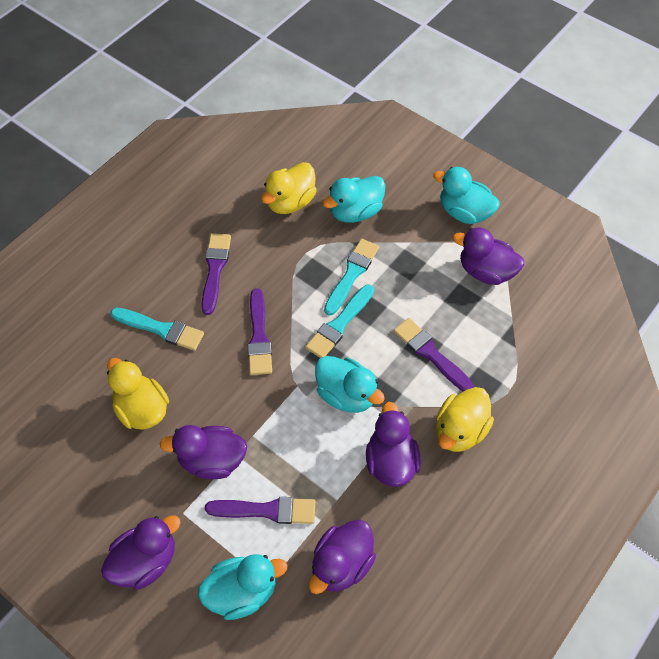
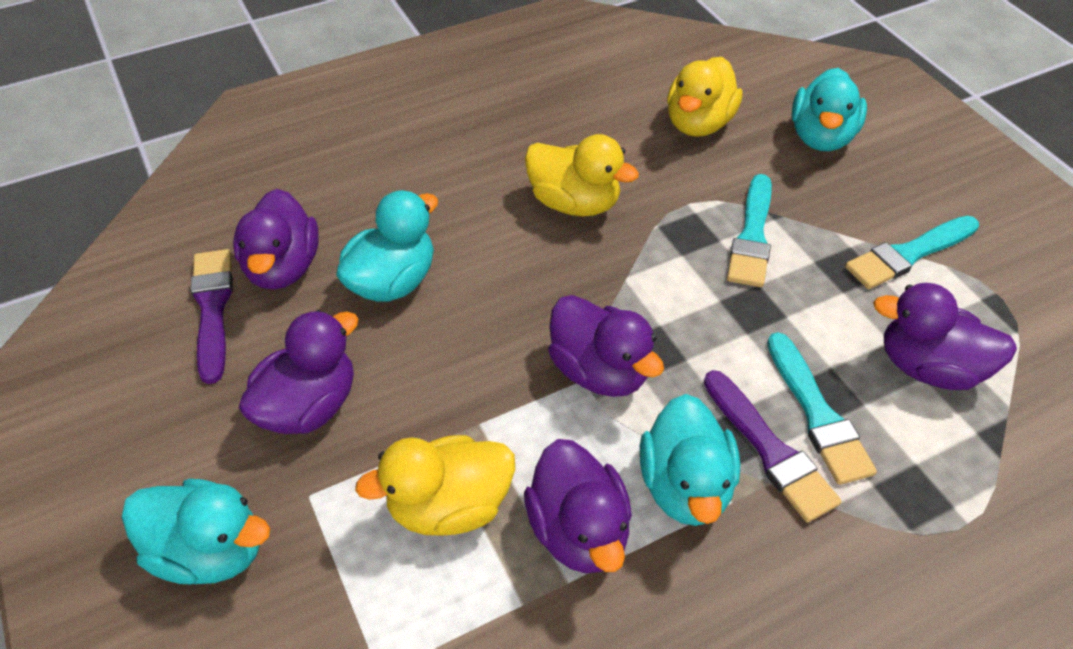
purple brush: 4 -> 2

